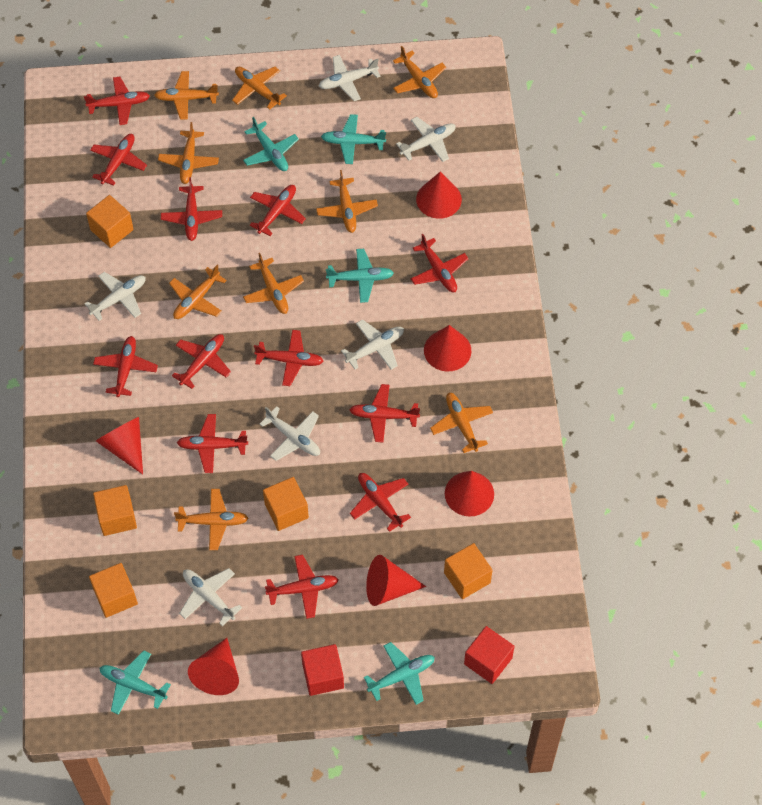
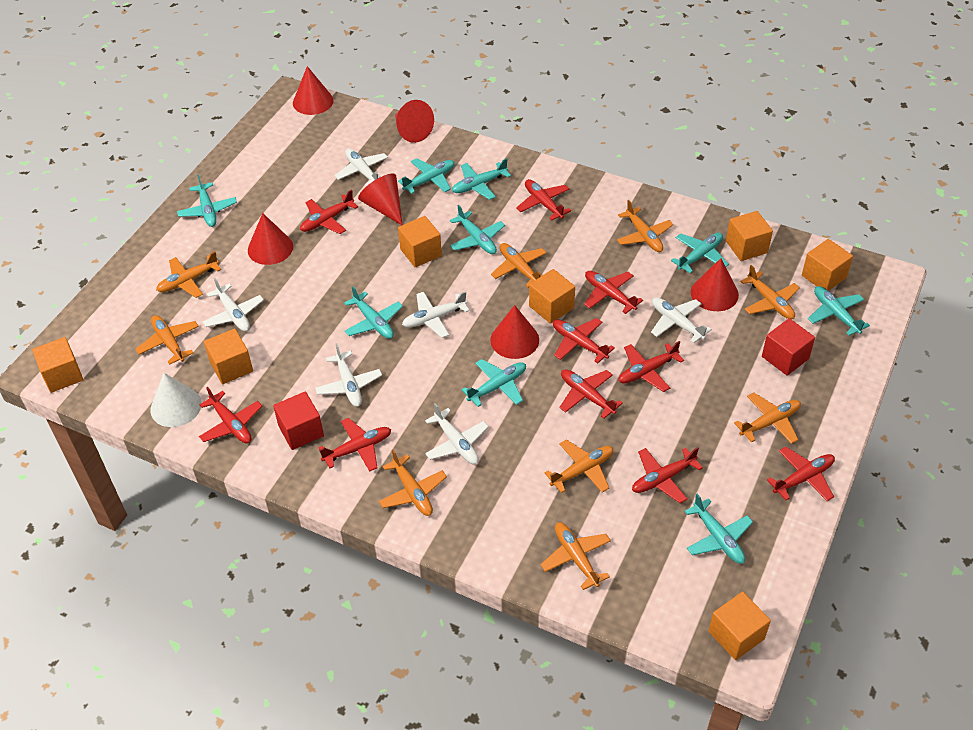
orange cube: 5 -> 7
red plane: 12 -> 10
turquoise plane: 5 -> 9
white cone: 0 -> 1

